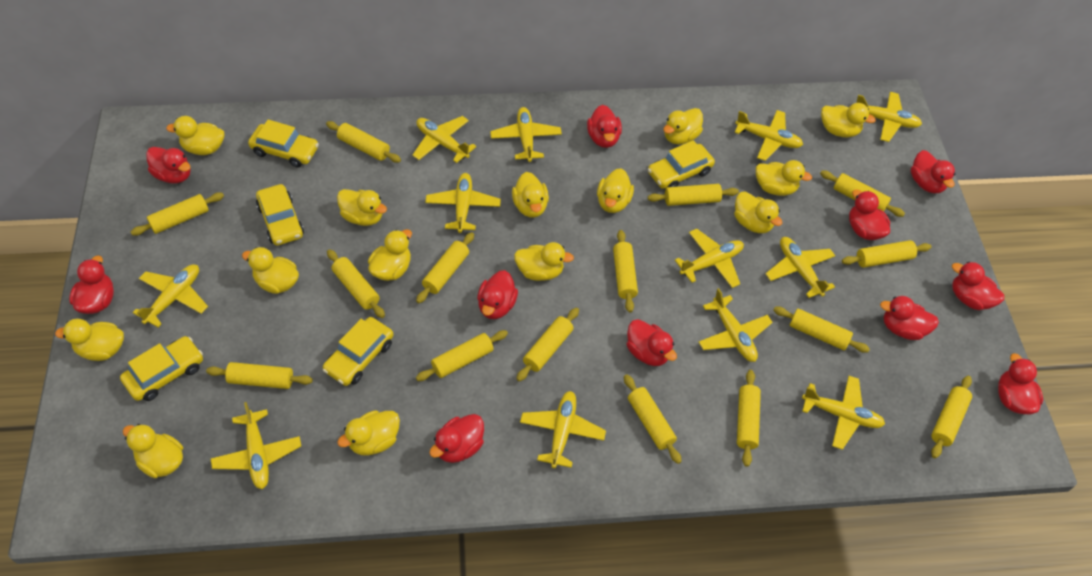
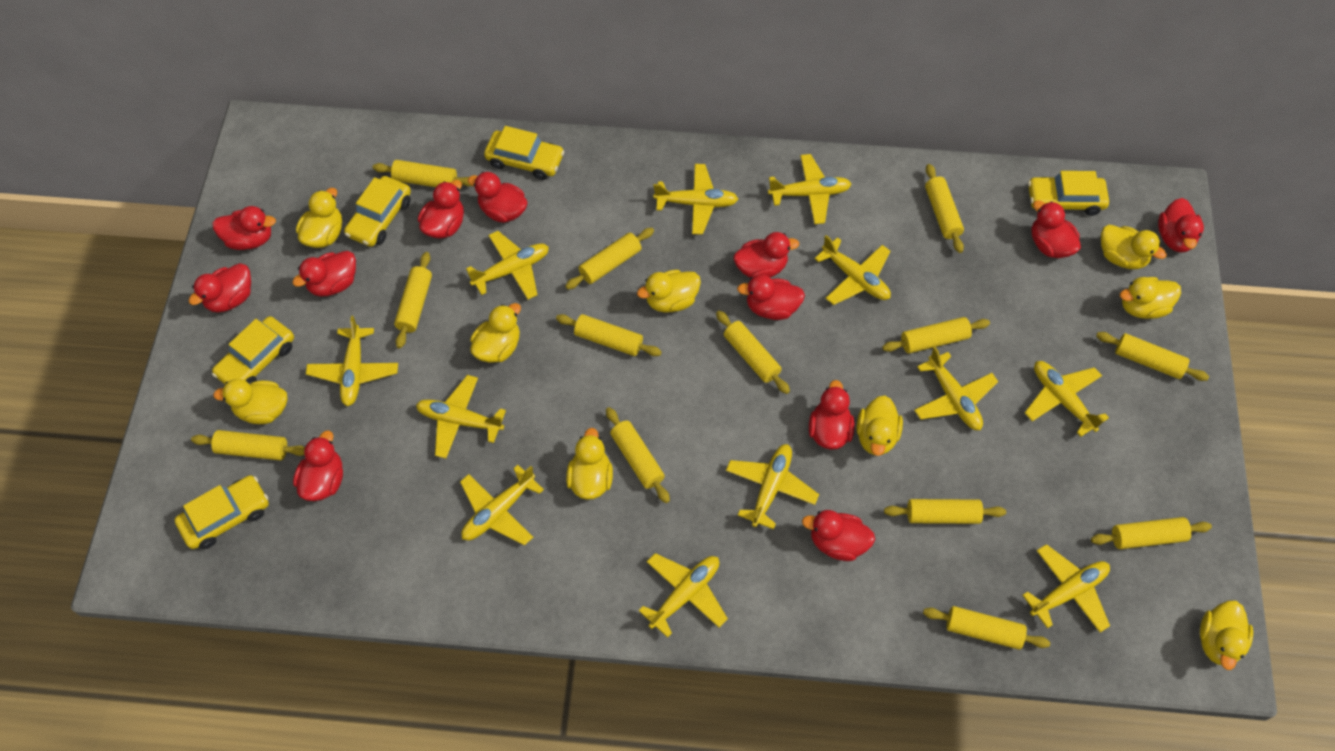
red duck: 11 -> 12
yellow duck: 14 -> 9
yellow rolling pin: 15 -> 13

